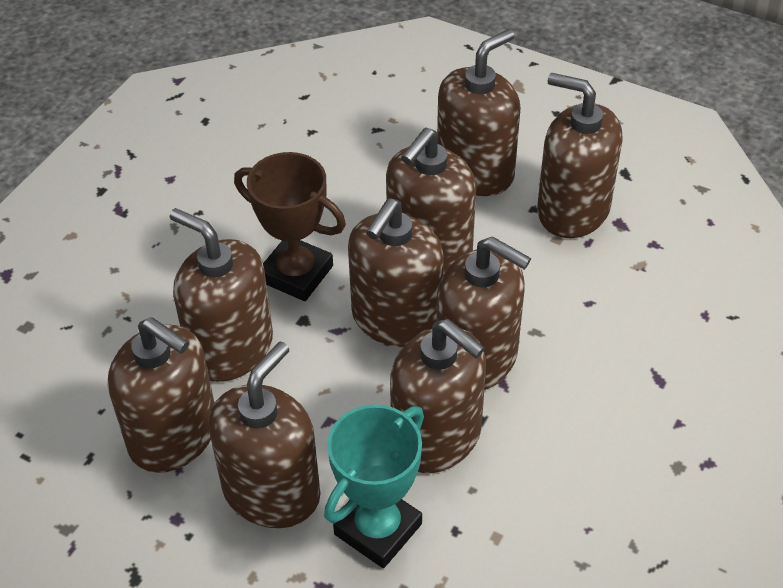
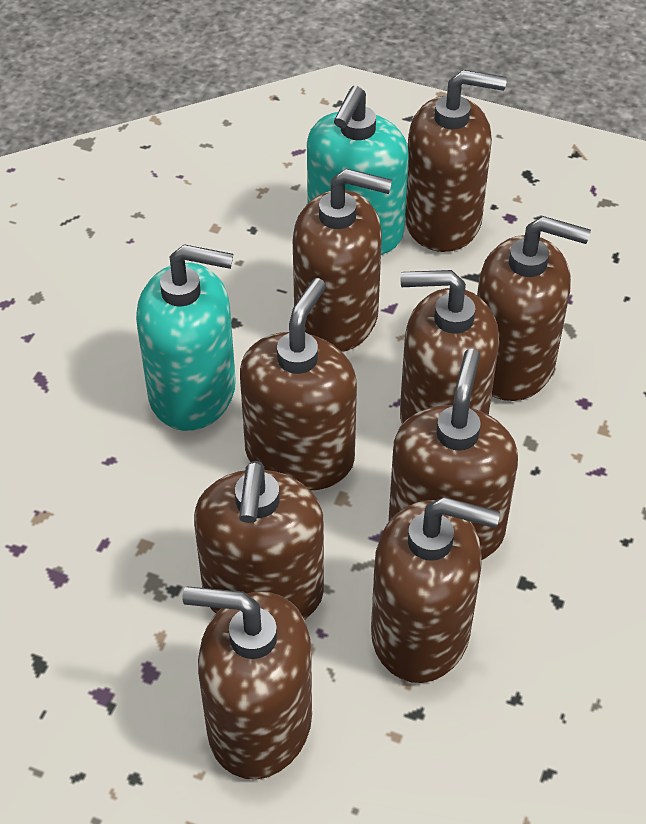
brown trophy: 1 -> 0
turquoise soap dispenser: 0 -> 2
turquoise trophy: 1 -> 0

